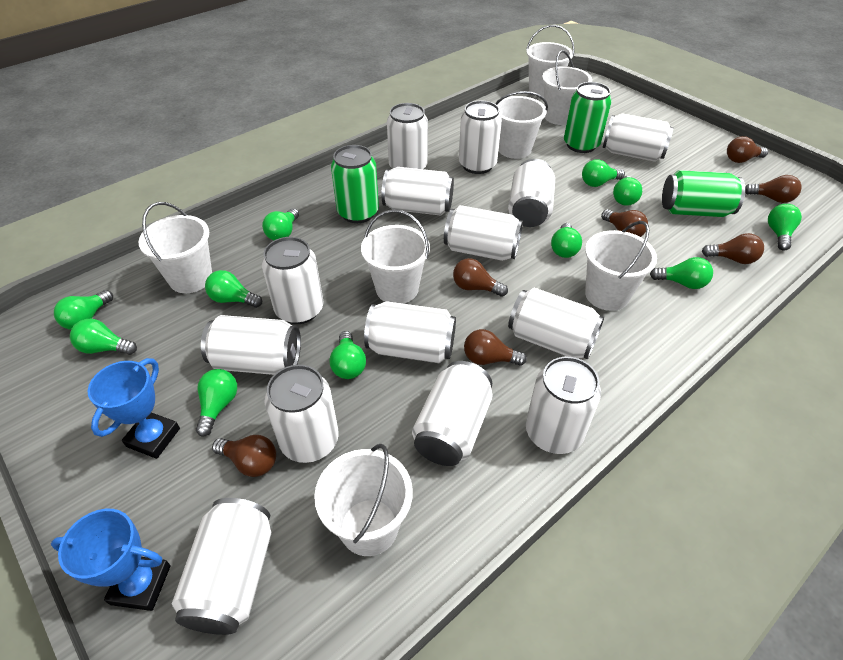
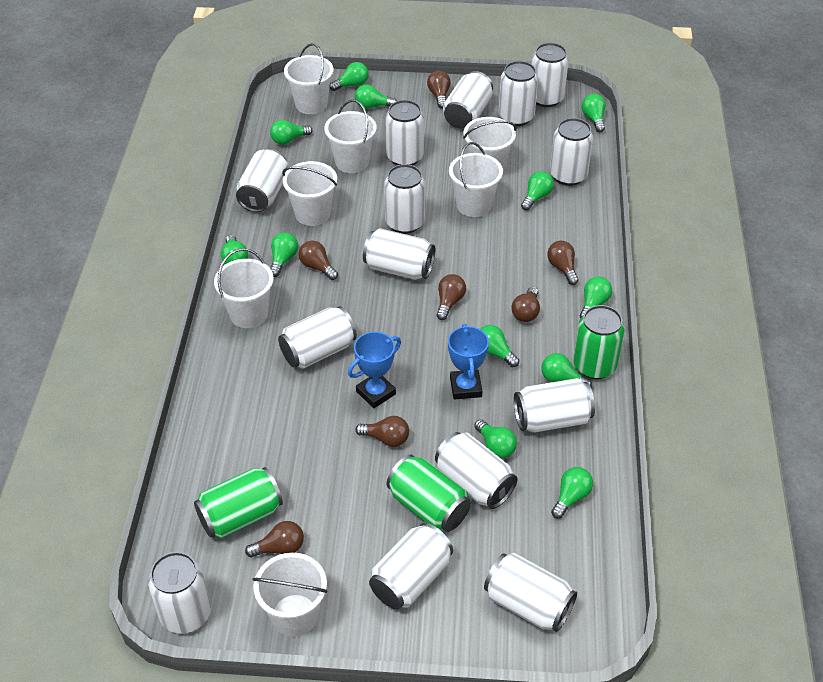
green light bulb: 11 -> 12

